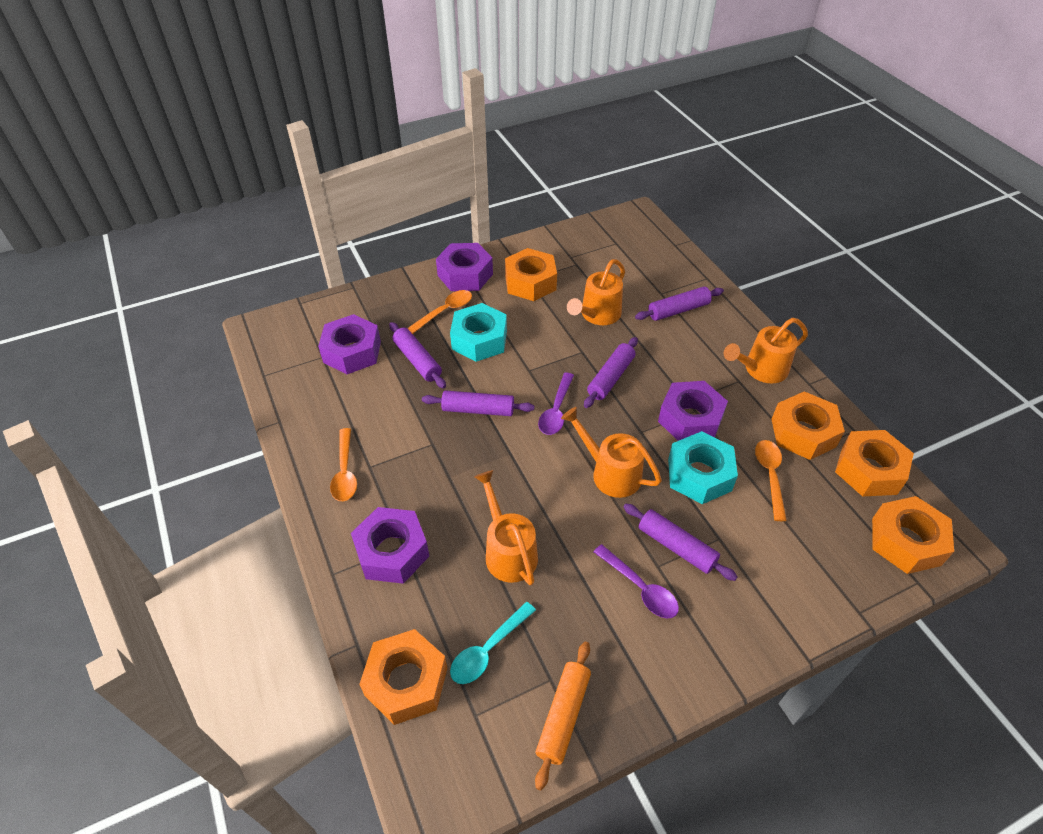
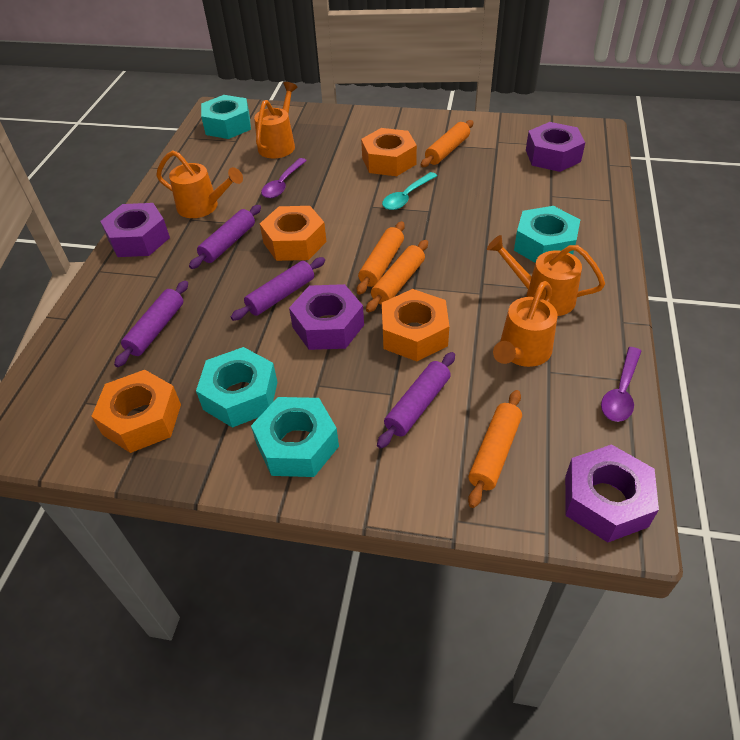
orange nut: 5 -> 4
orange rolling pin: 1 -> 4
orange spoon: 3 -> 0
purple rolling pin: 5 -> 4
turquoise nut: 2 -> 4

